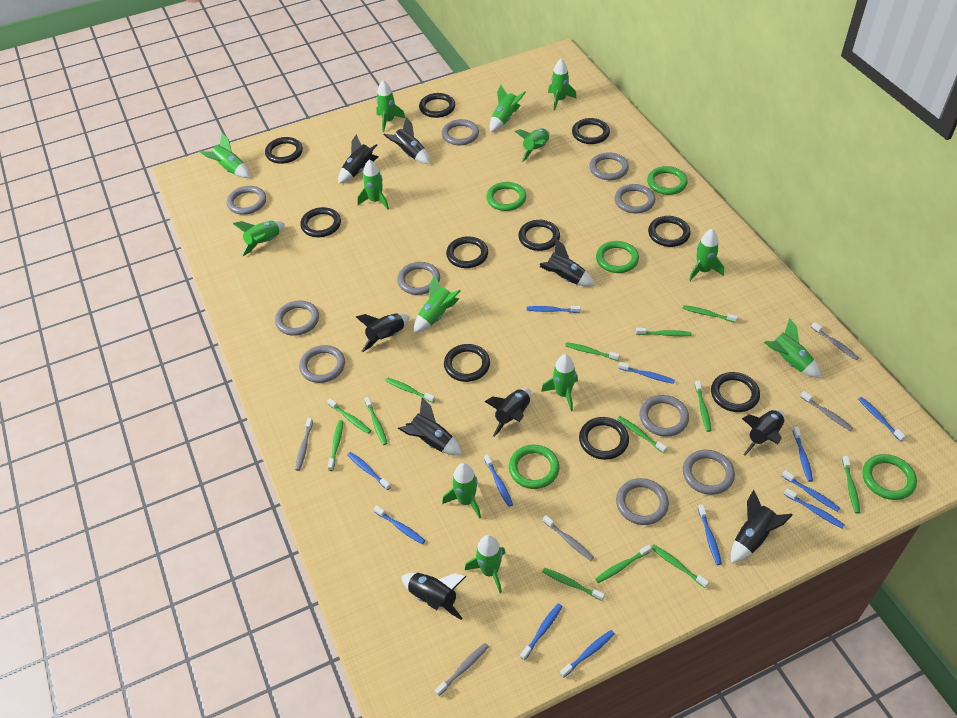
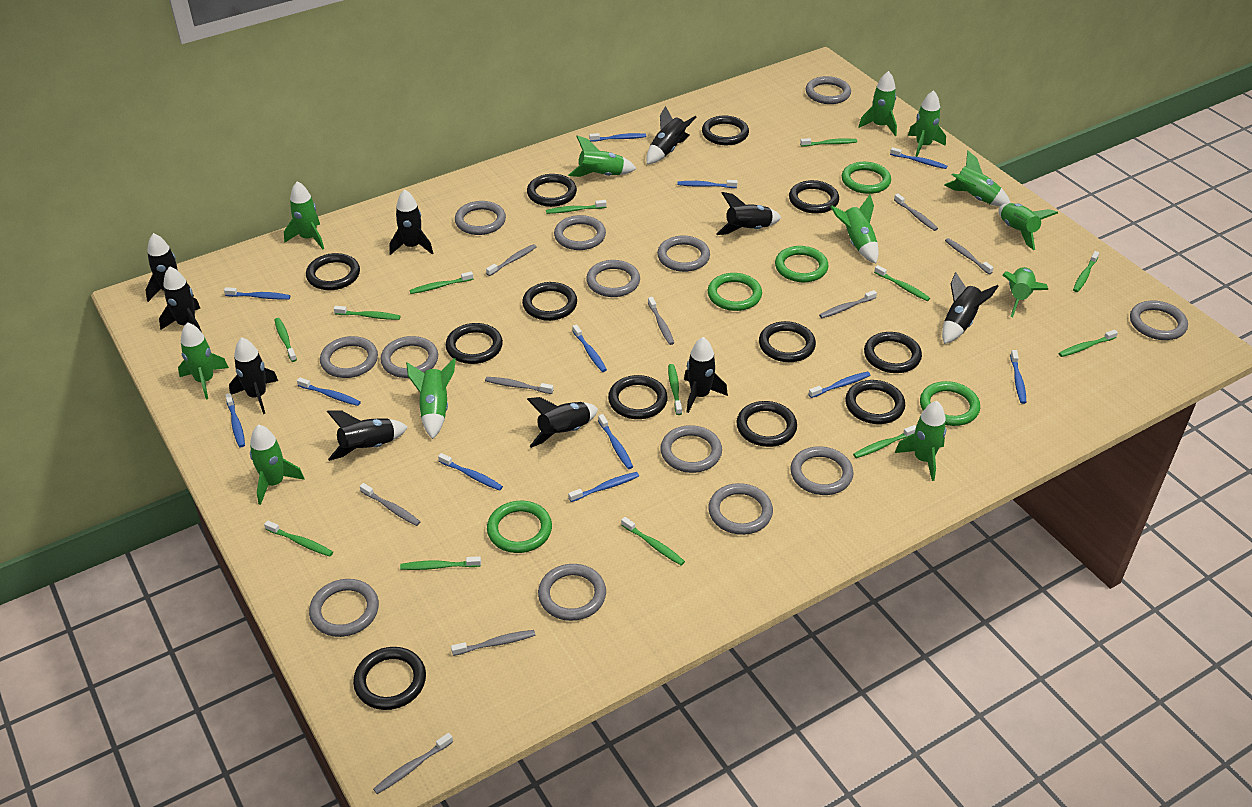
black ring: 10 -> 12
black rocket: 9 -> 10
green rocket: 13 -> 12
grey ring: 10 -> 13
grey toothbrush: 5 -> 9

